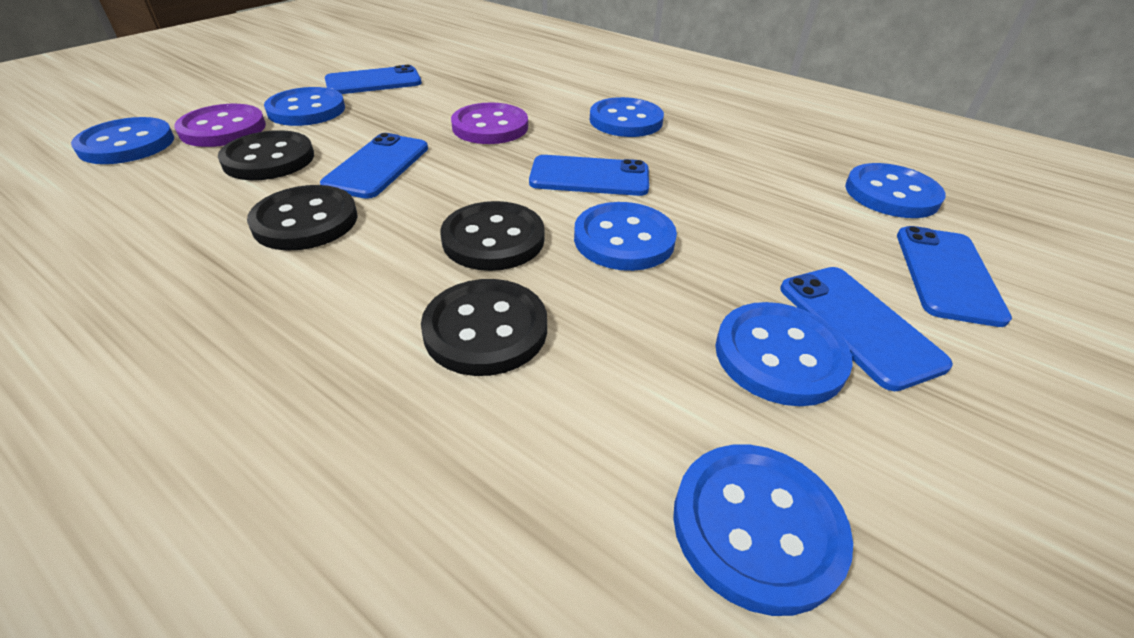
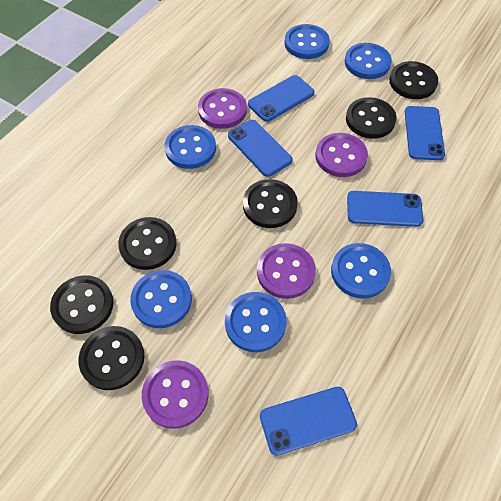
black button: 4 -> 6
blue button: 7 -> 6
purple button: 2 -> 4

